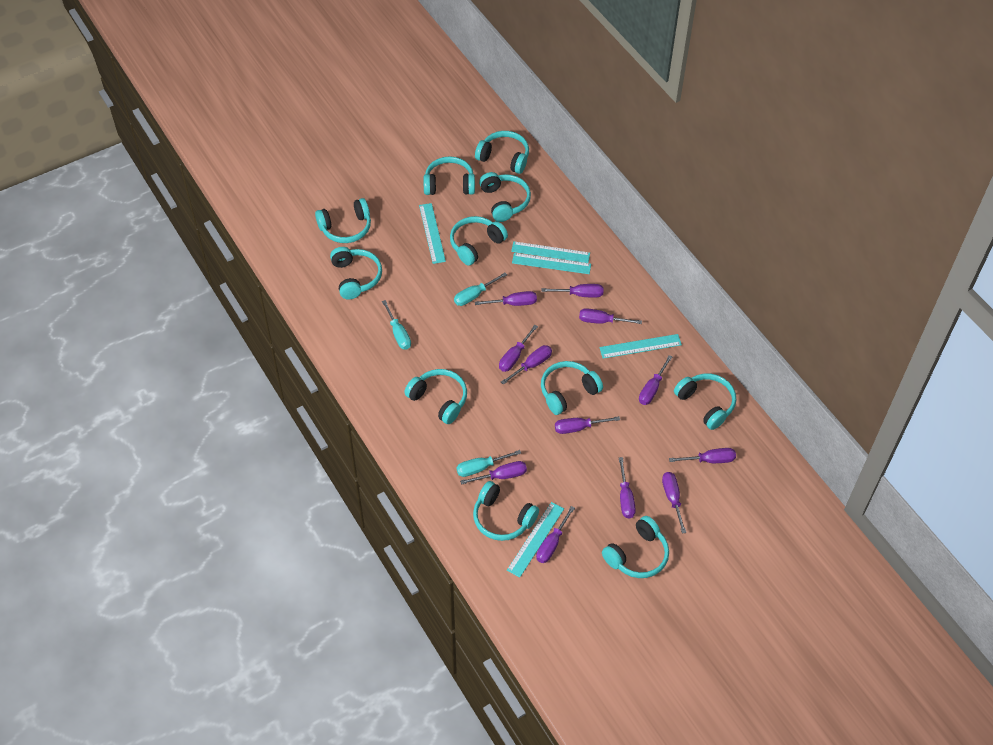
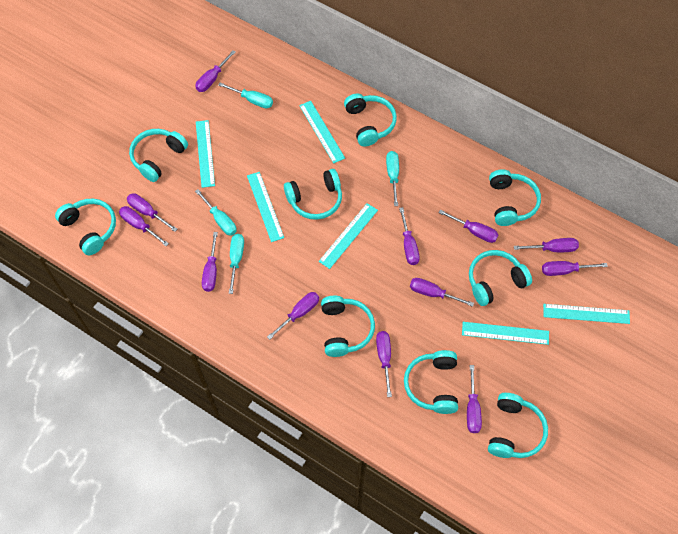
turquoise headphones: 11 -> 9
turquoise ruler: 5 -> 6
turquoise screwdriver: 3 -> 4

